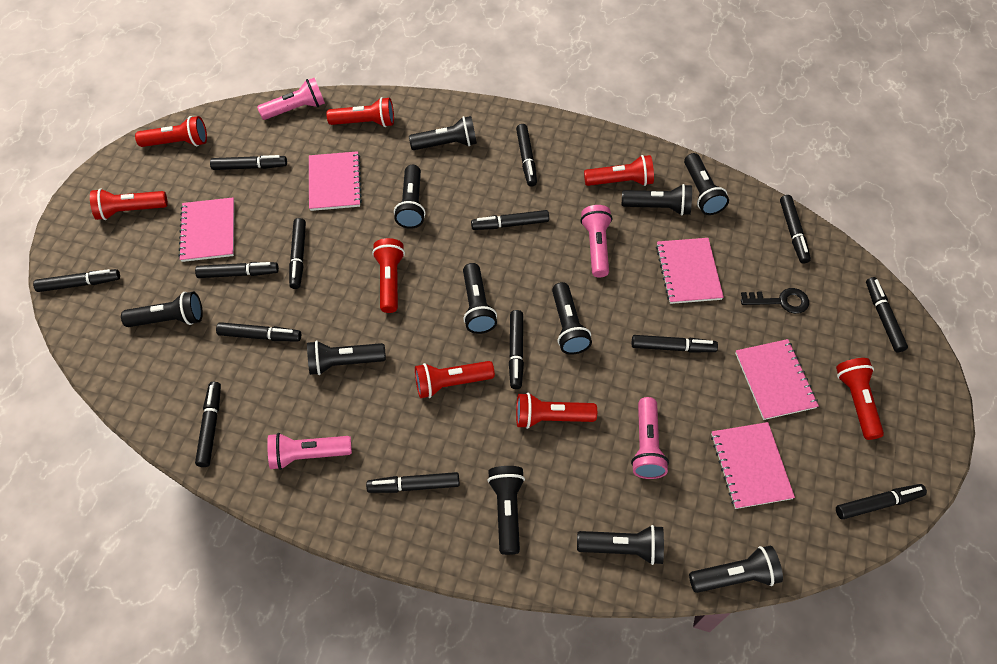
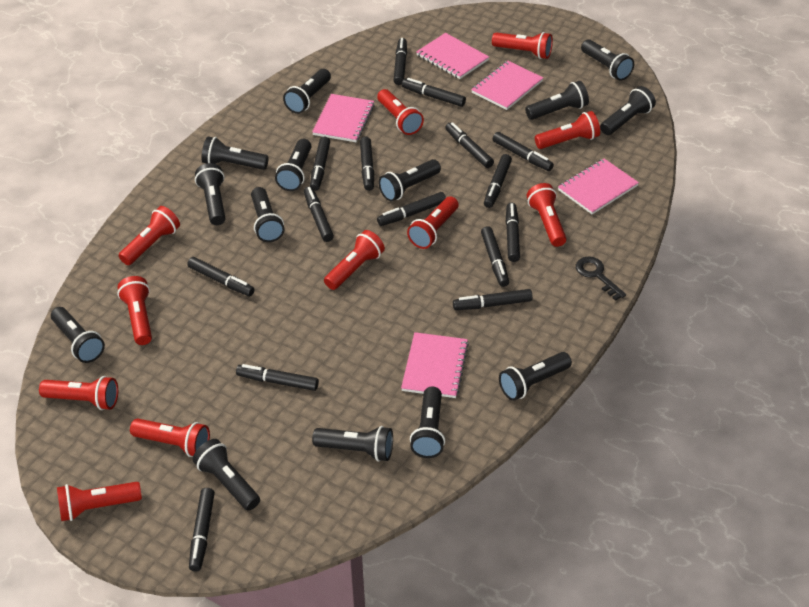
black flashlight: 11 -> 14
black marker: 14 -> 15
pink flashlight: 4 -> 0
red flashlight: 8 -> 11

